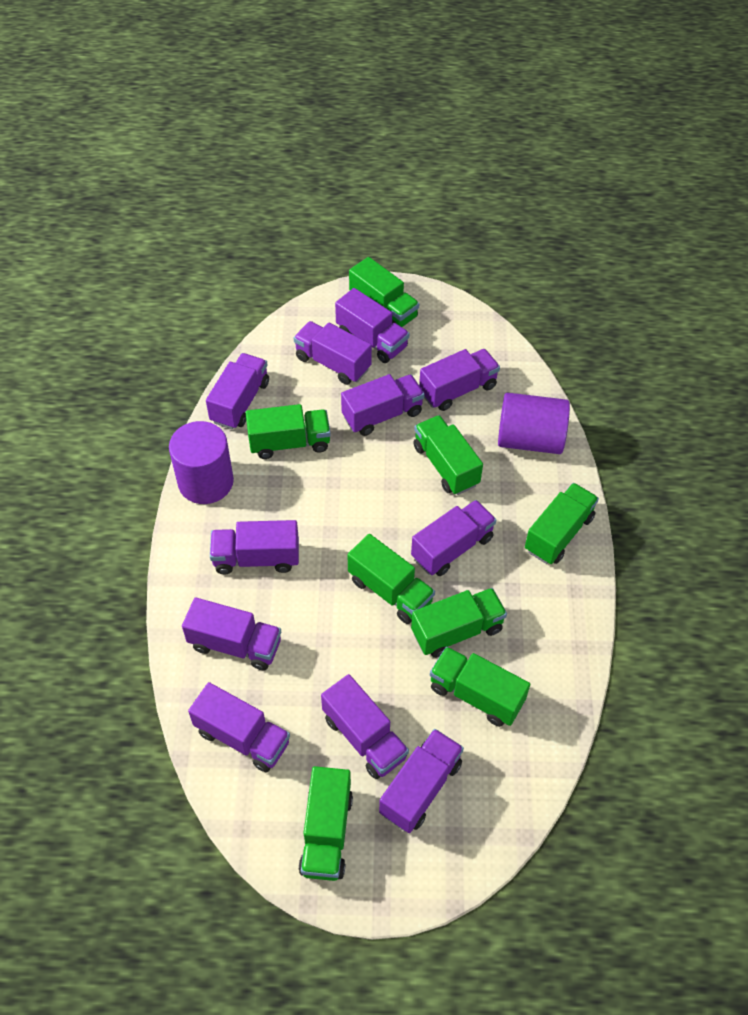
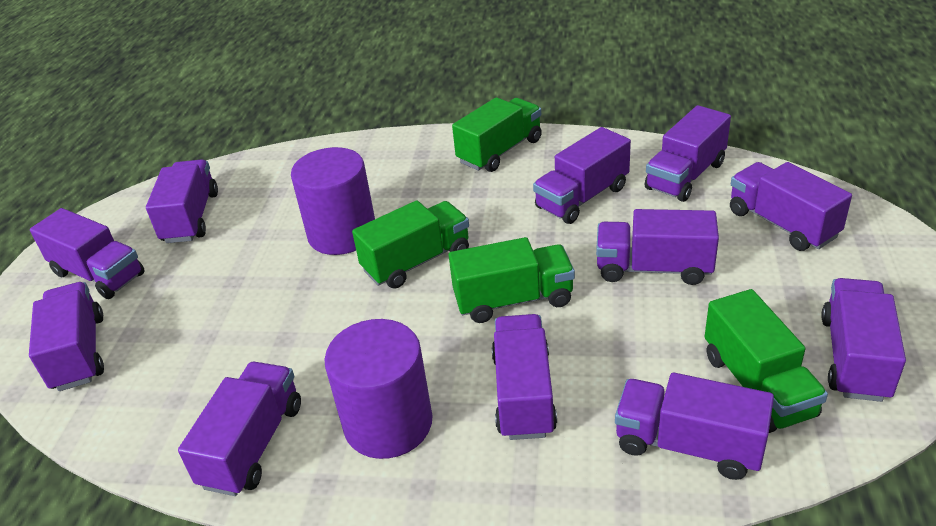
green truck: 8 -> 4

